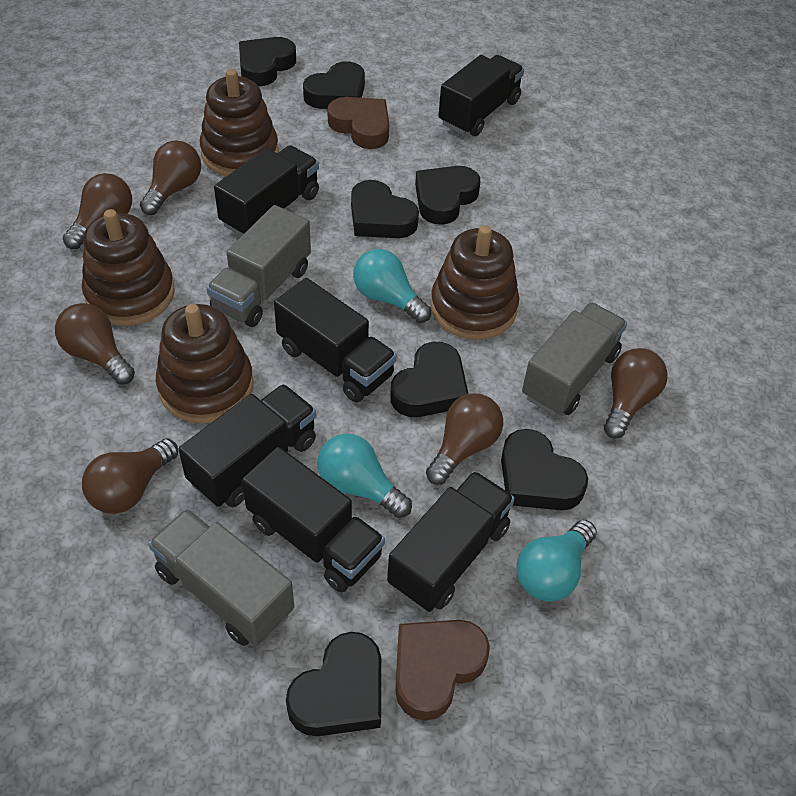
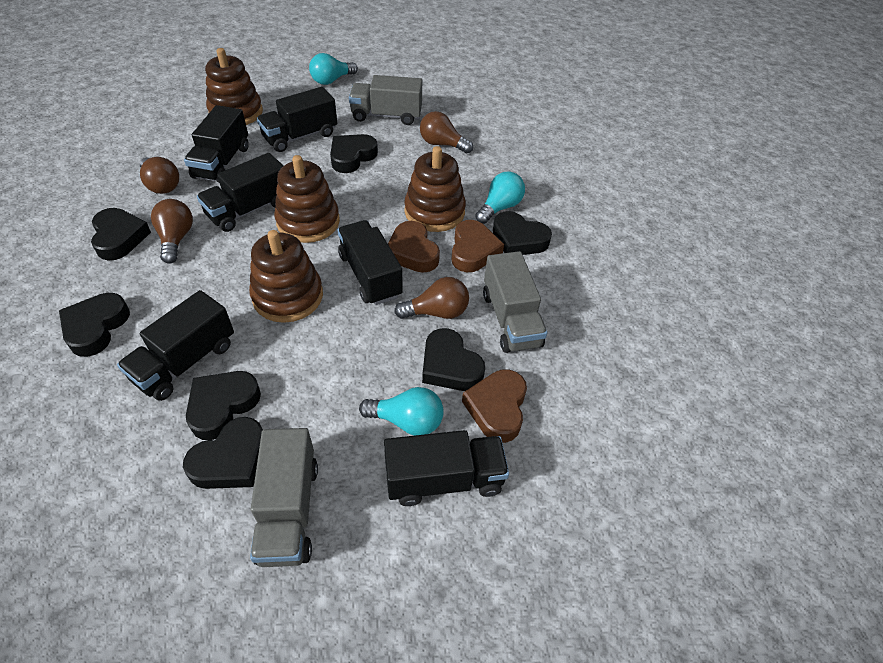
brown heart: 2 -> 3
brown light bulb: 6 -> 4

